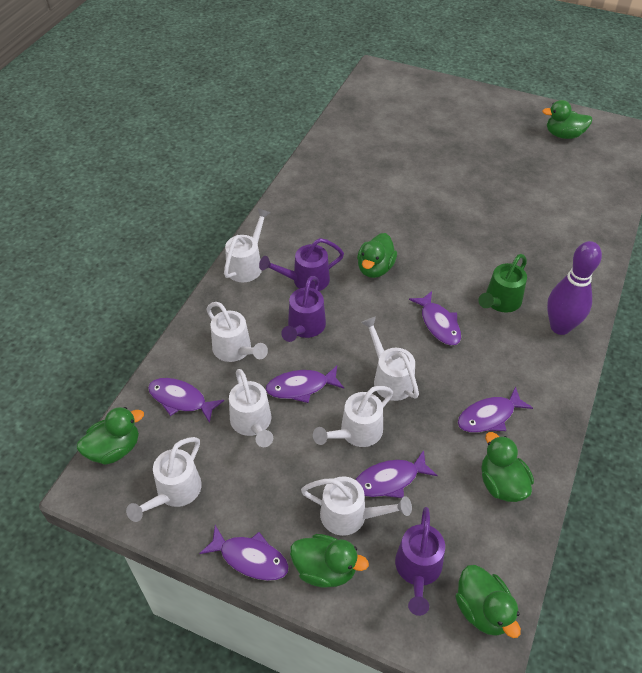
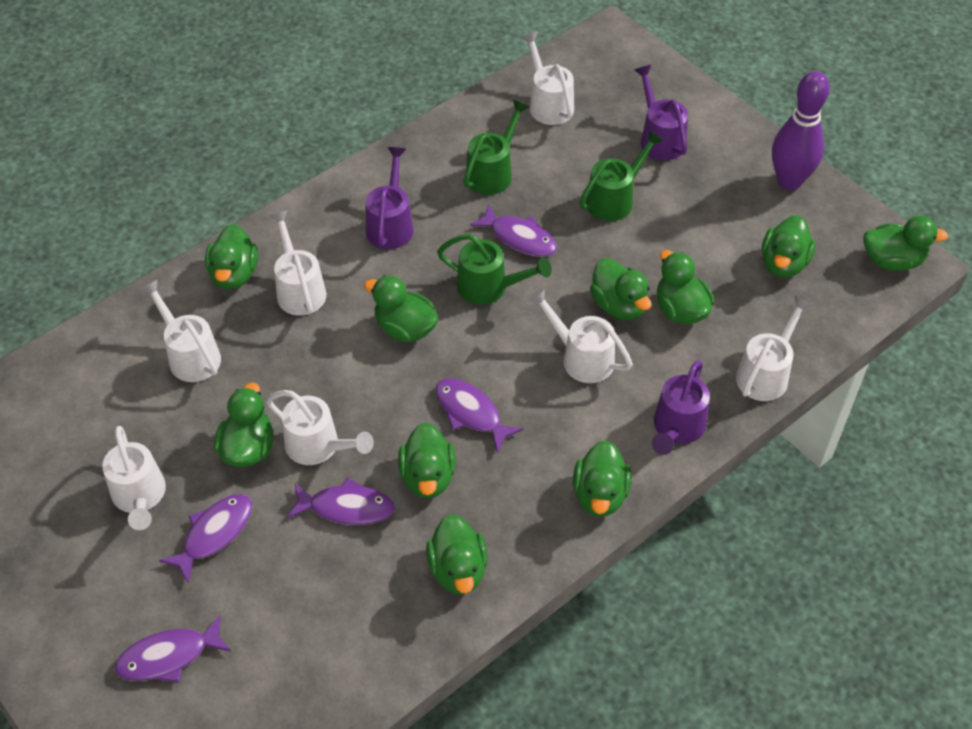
green duck: 6 -> 10
green watering can: 1 -> 3
purple fish: 6 -> 5

